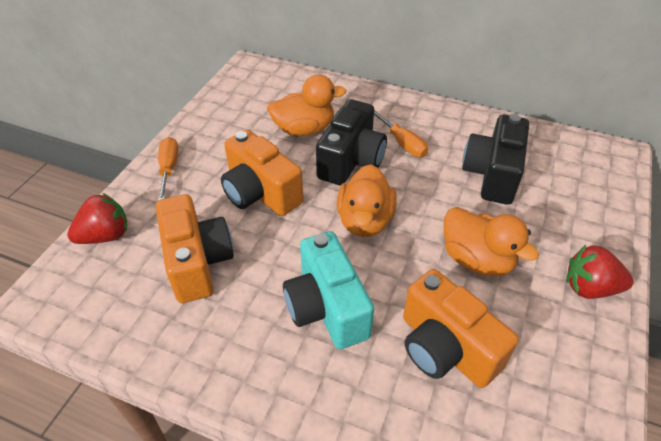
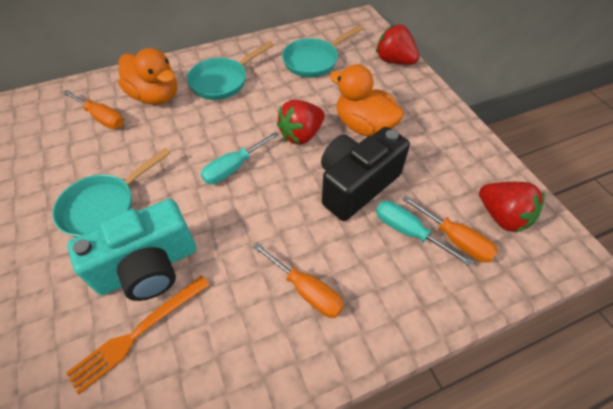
black camera: 2 -> 1
orange camera: 3 -> 0
orange duck: 3 -> 2
orange fork: 0 -> 1
orange screwdriver: 2 -> 3
red strawberry: 2 -> 3
turquoise pan: 0 -> 3
turquoise screwdriver: 0 -> 2

